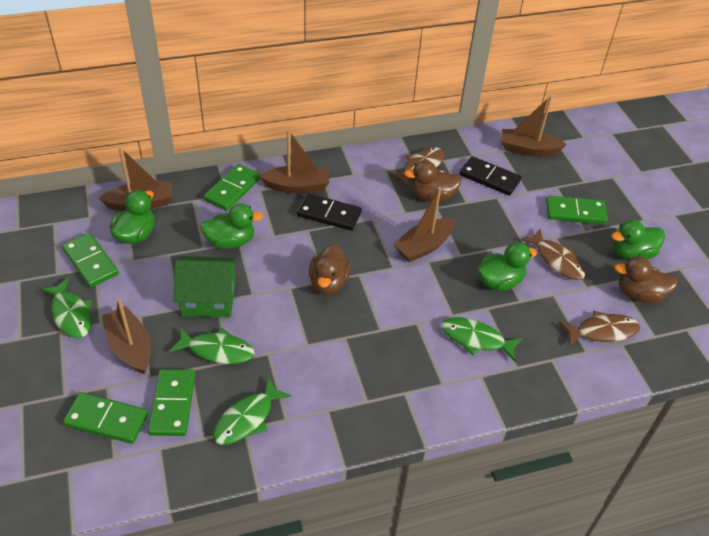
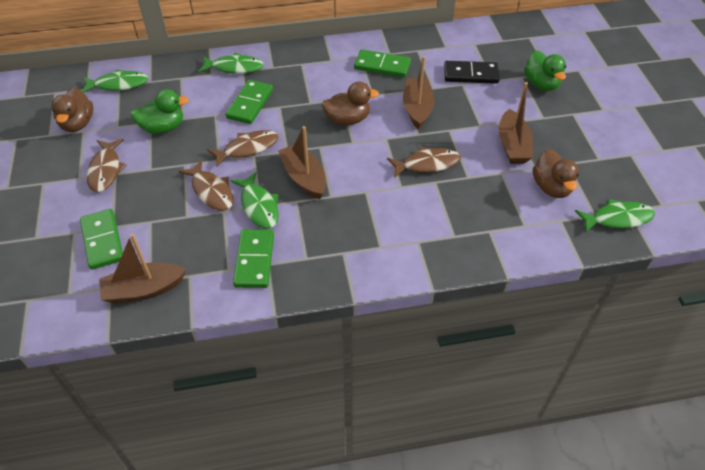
black domino: 2 -> 1
brown boat: 5 -> 4
brown fish: 3 -> 4
green domino: 5 -> 4
green duck: 4 -> 2
green house: 1 -> 0

